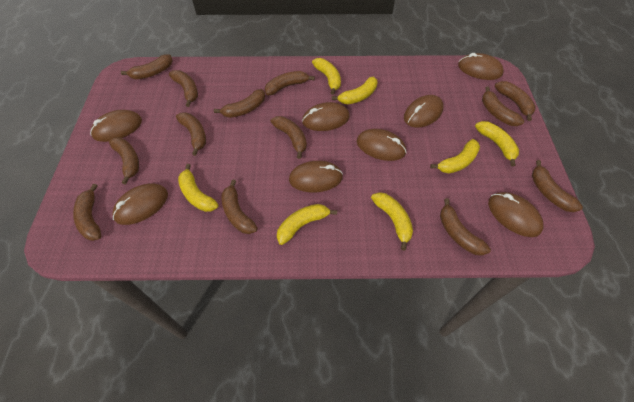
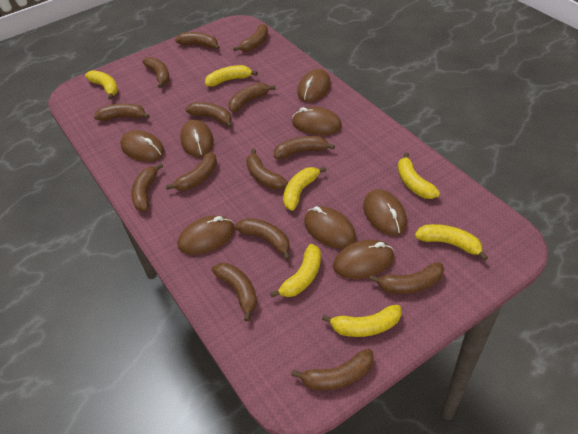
brown banana: 13 -> 14

